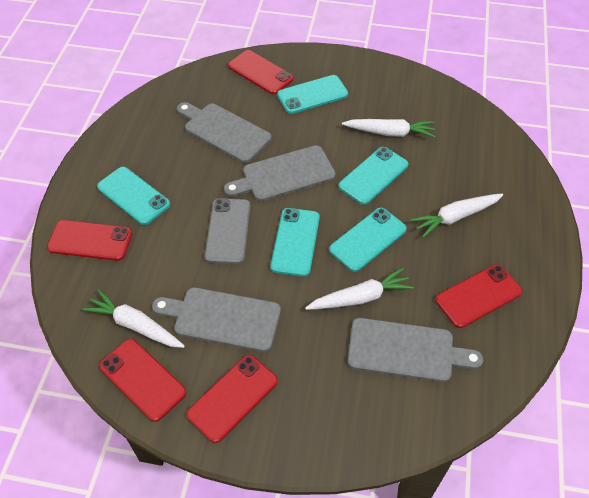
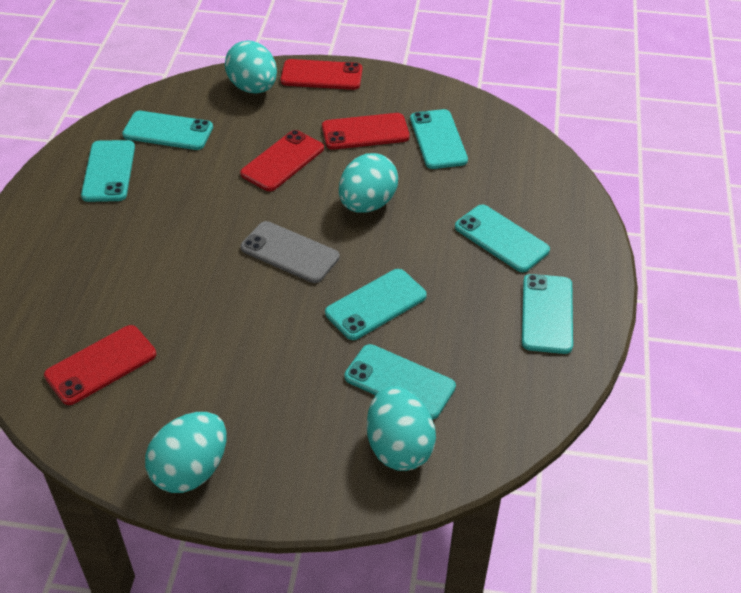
grey cutting board: 4 -> 0
red phone: 5 -> 4
turquoise egg: 0 -> 4
turquoise phone: 5 -> 7
white carrot: 4 -> 0

